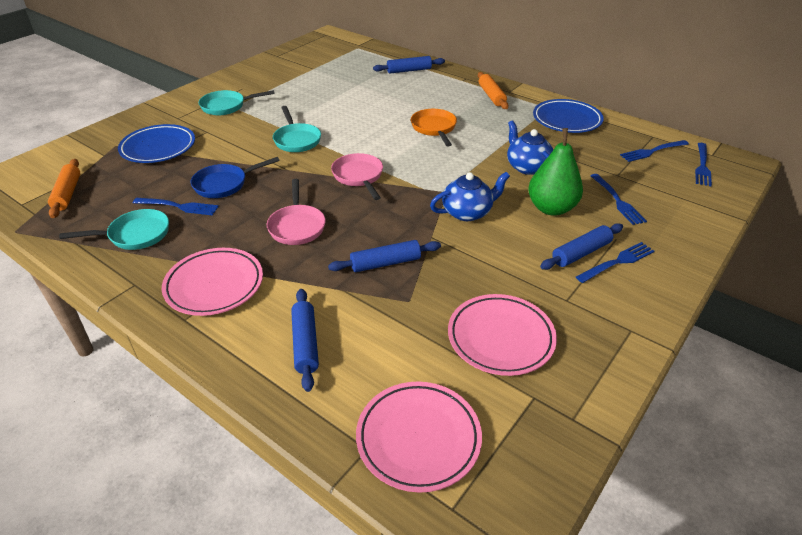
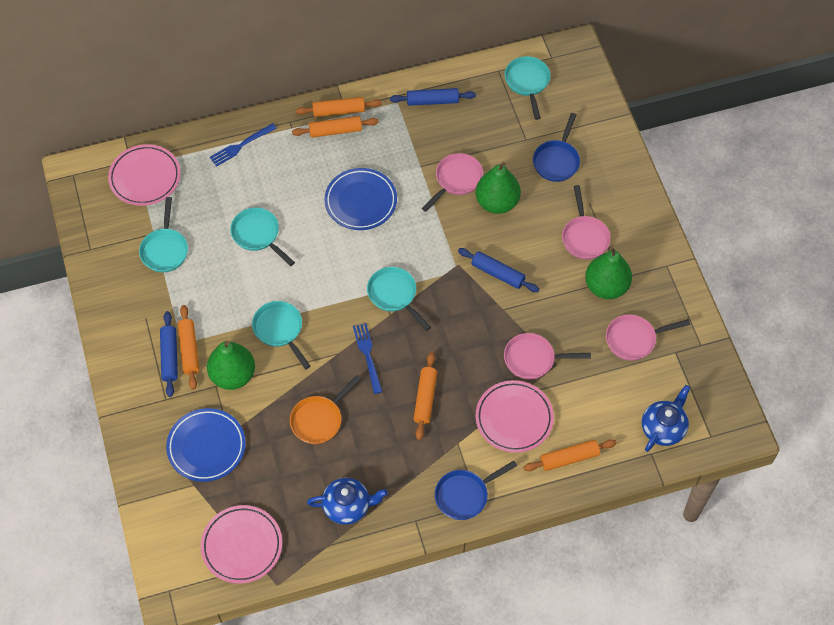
blue fork: 5 -> 2
blue pan: 1 -> 2
blue rolling pin: 4 -> 3
green pear: 1 -> 3
orange rolling pin: 2 -> 5
pink pan: 2 -> 4
turquoise pan: 3 -> 5

